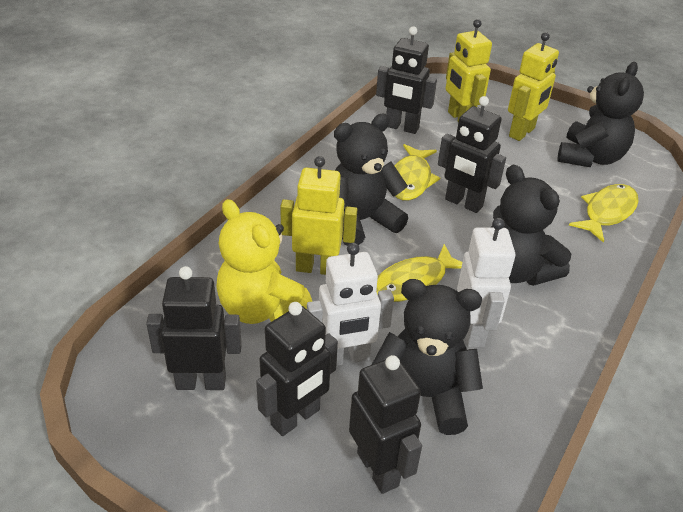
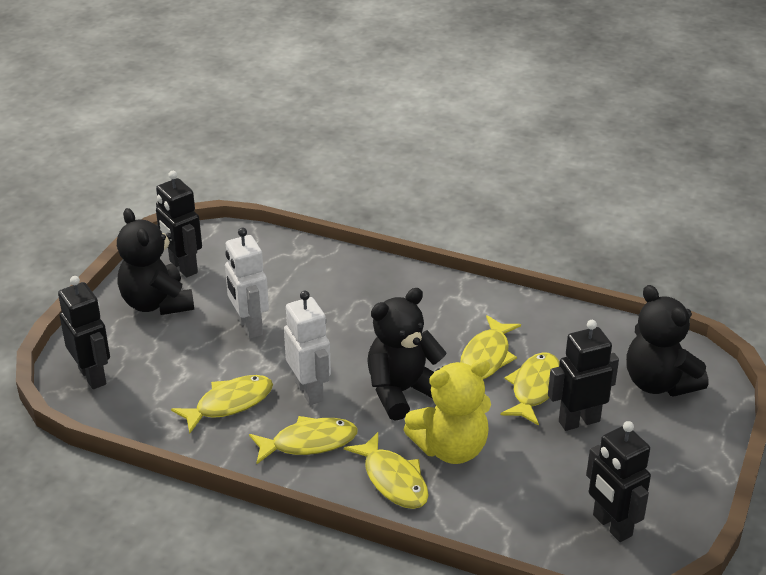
black robot: 5 -> 4
black teddy bear: 4 -> 3
yellow fish: 3 -> 5
yellow robot: 3 -> 0

